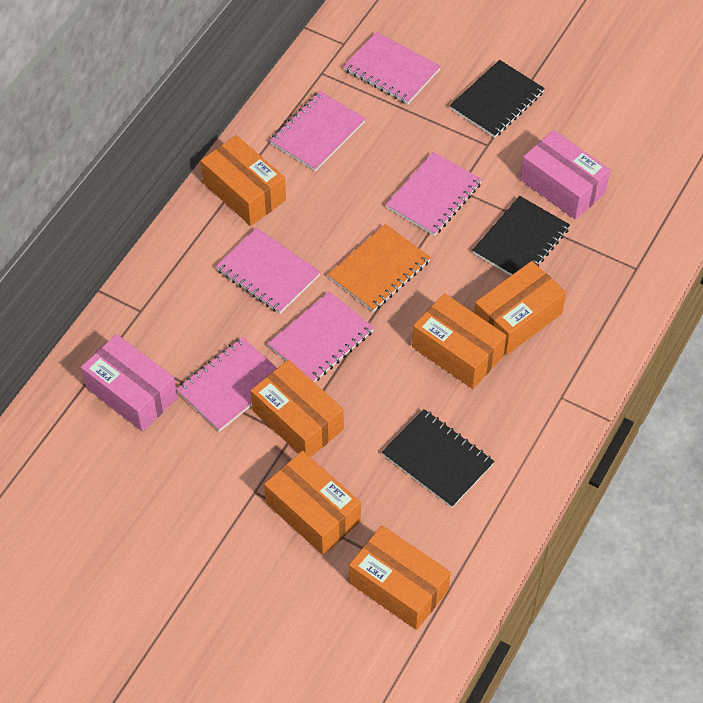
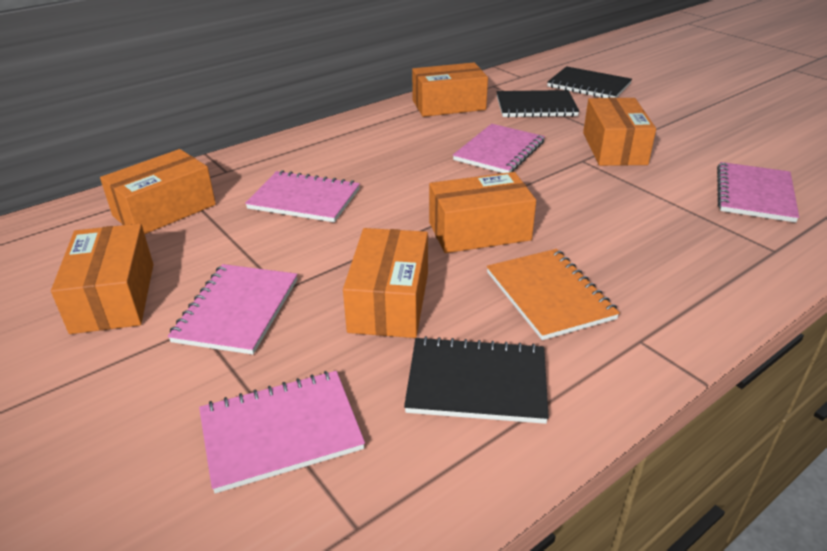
pink box: 2 -> 0
pink notebook: 6 -> 5

